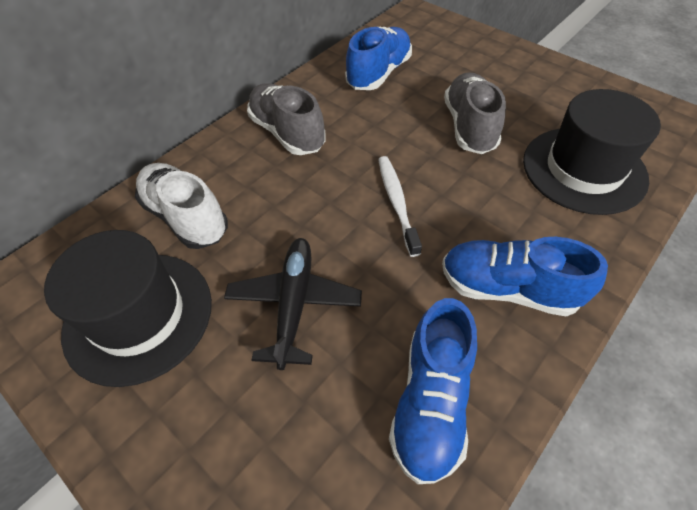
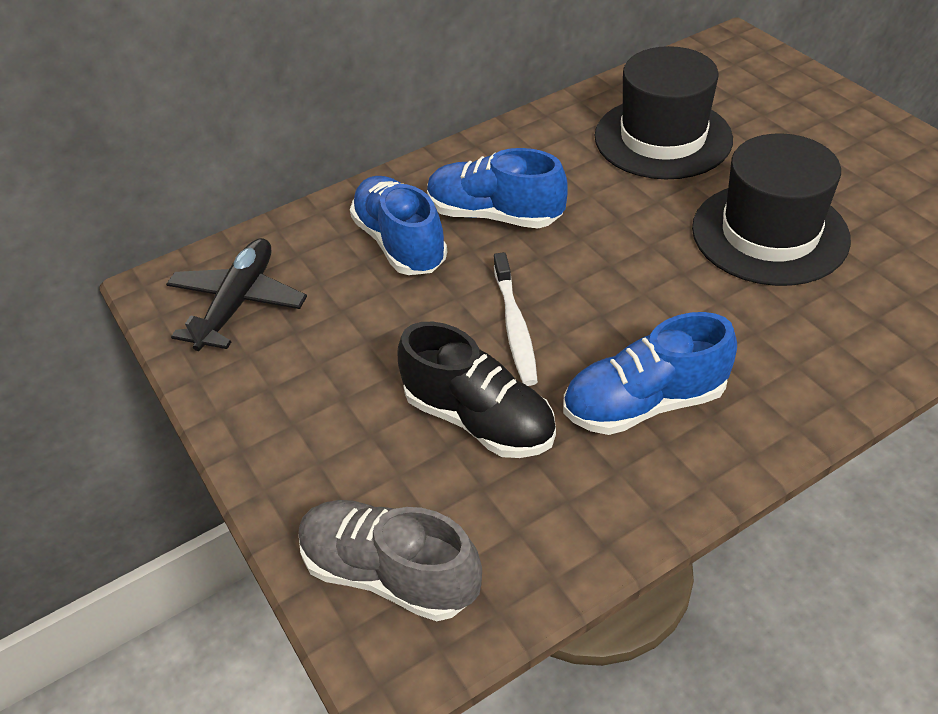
black shoe: 0 -> 1
grey shoe: 2 -> 1
white shoe: 1 -> 0

